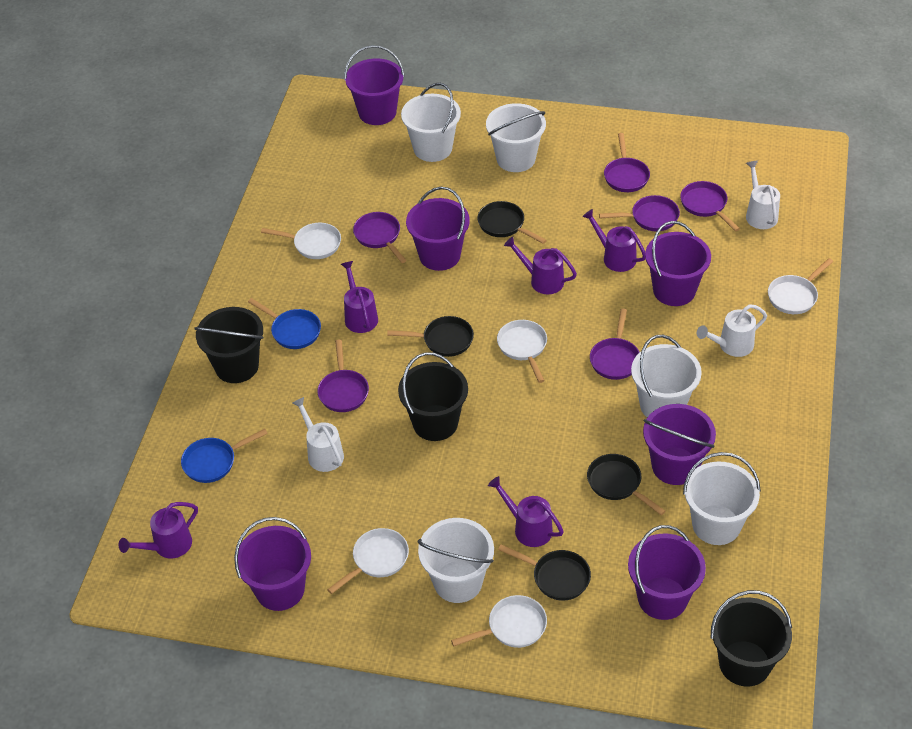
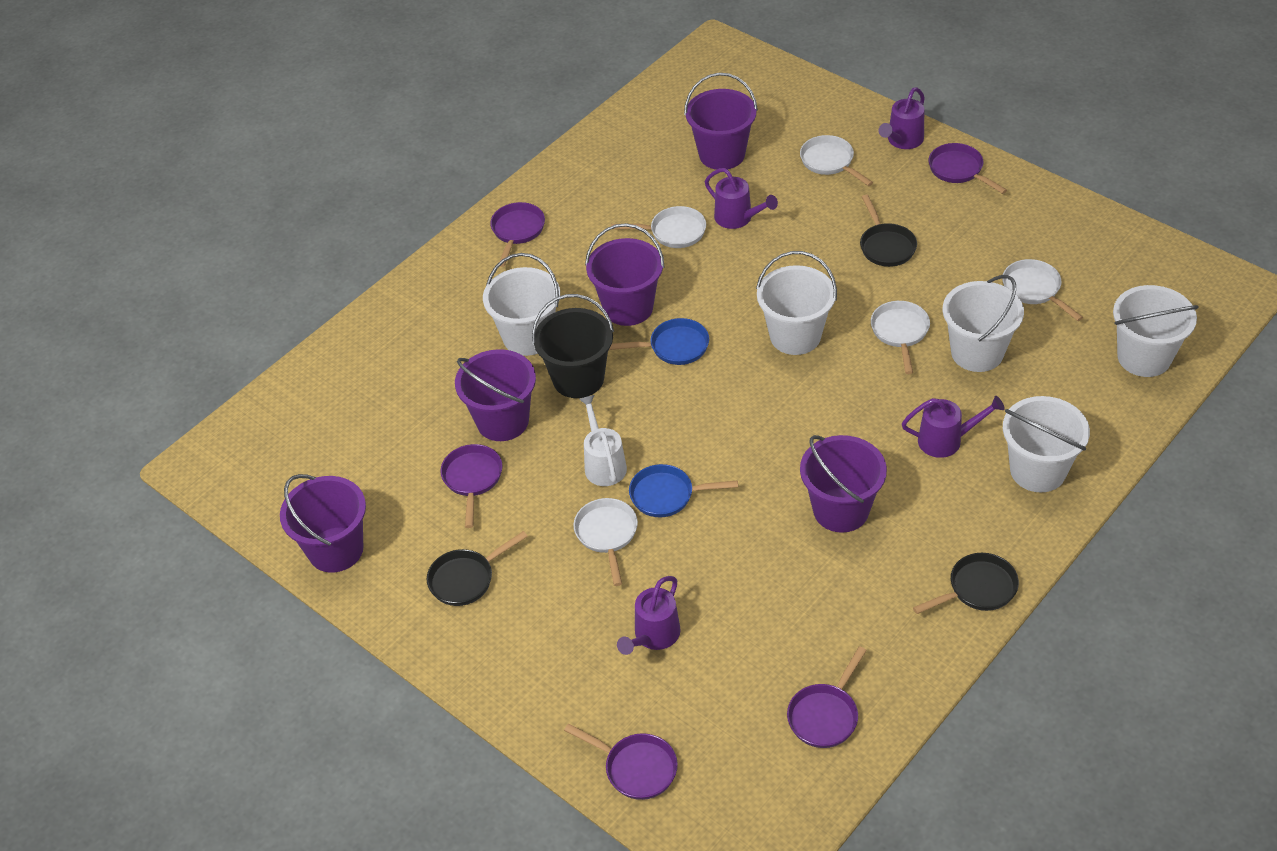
black bucket: 3 -> 1
black pan: 4 -> 3
purple bucket: 6 -> 5
purple pan: 6 -> 5
purple watering can: 5 -> 4
white watering can: 3 -> 1

